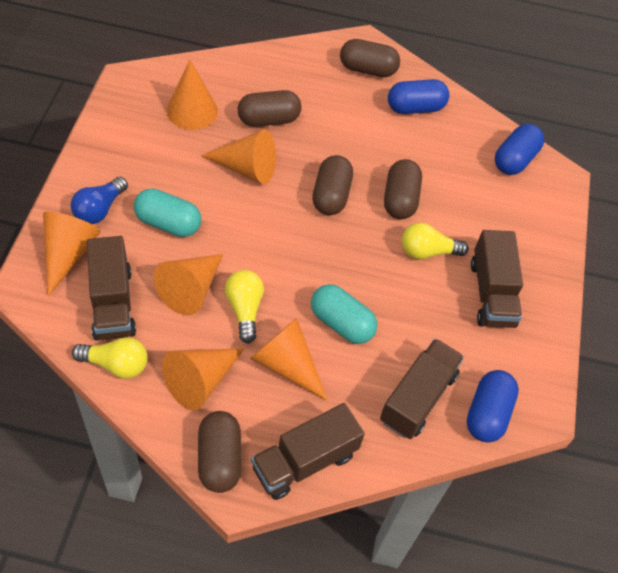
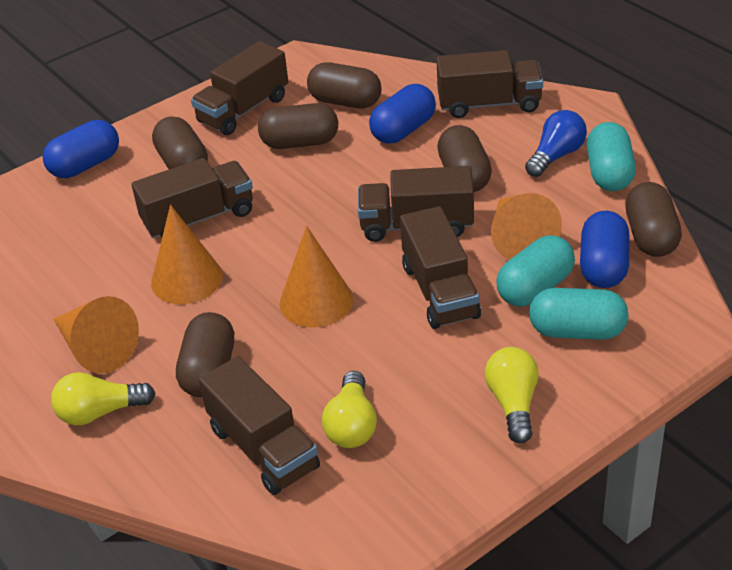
brown capsule: 5 -> 6
brown truck: 4 -> 6
orange cone: 6 -> 4
turquoise capsule: 2 -> 3

